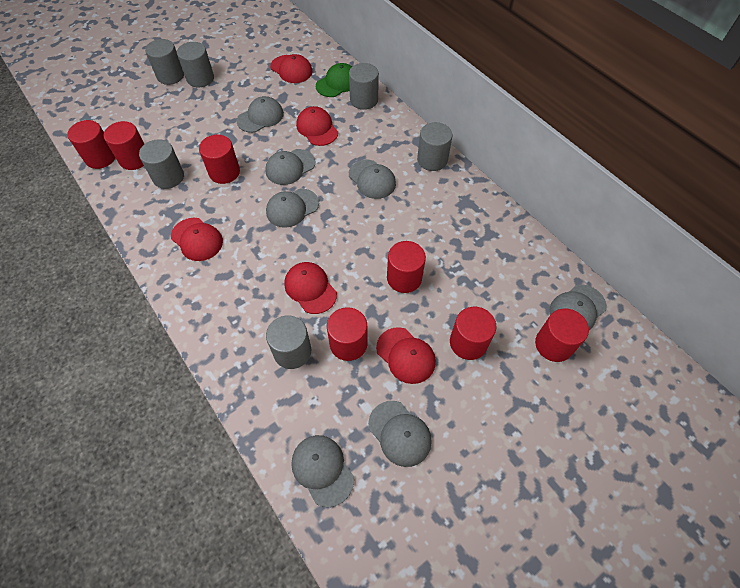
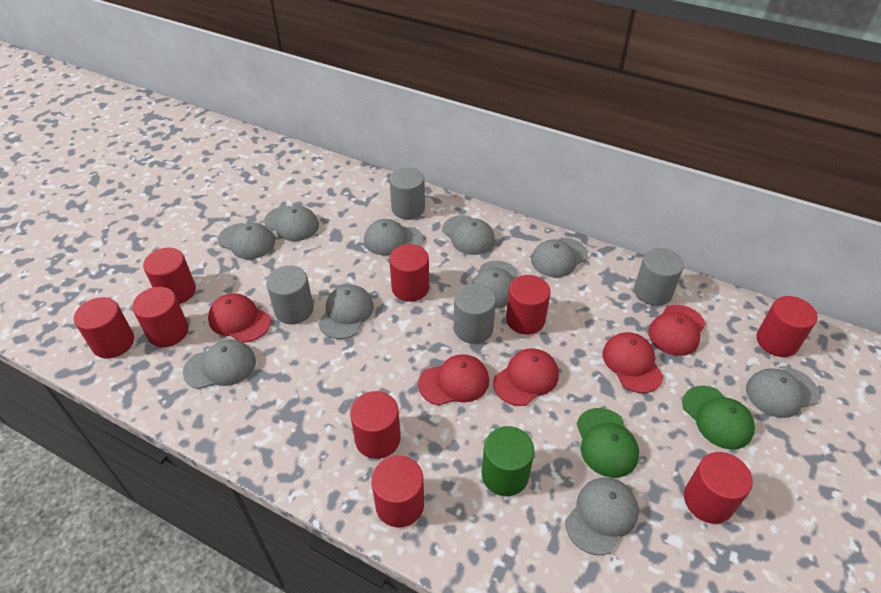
green cap: 1 -> 2
green cylinder: 0 -> 1
grey cap: 7 -> 10
grey cylinder: 6 -> 4
red cylinder: 7 -> 9

